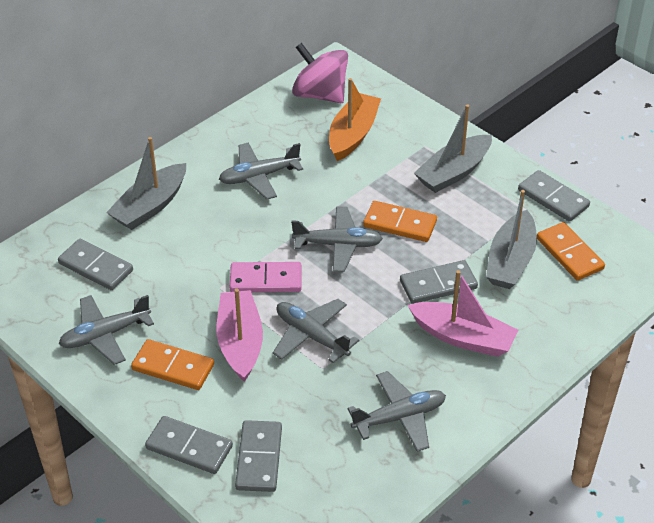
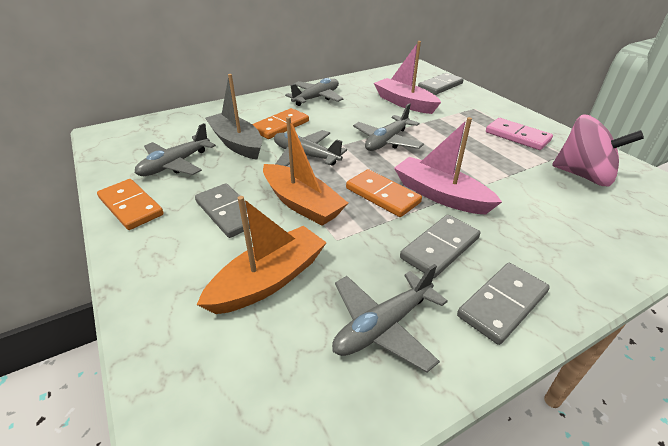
grey boat: 3 -> 1
grey domino: 5 -> 4
orange boat: 1 -> 2

